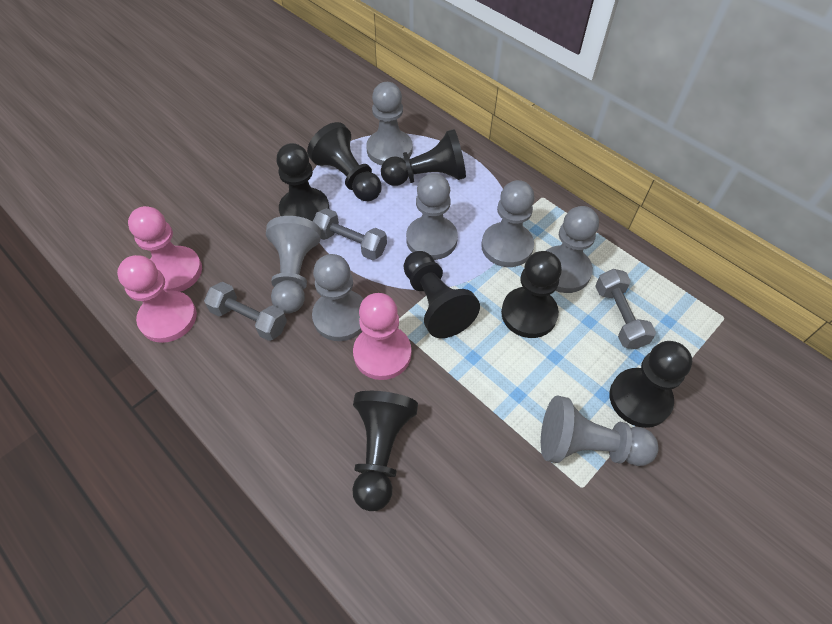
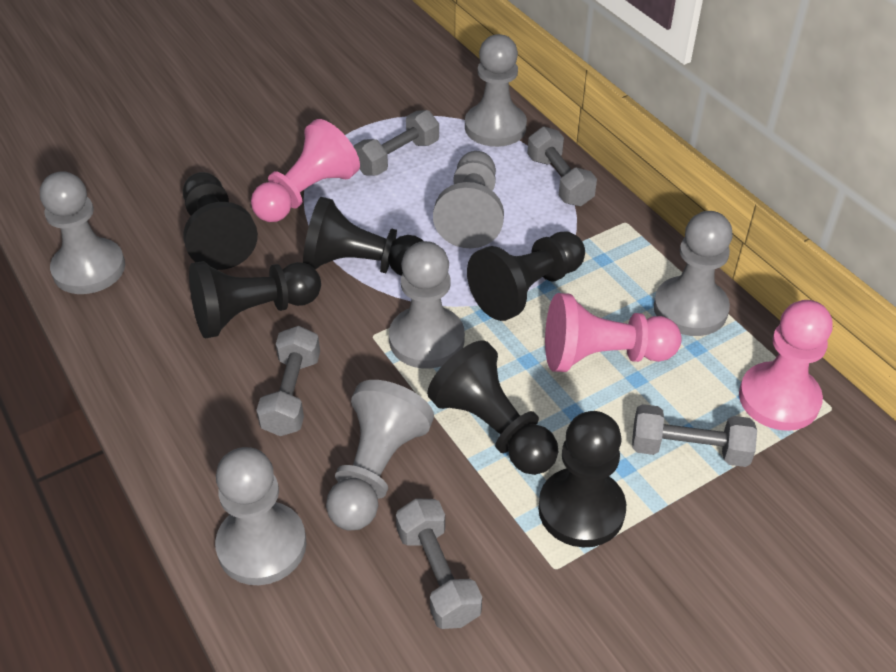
black pawn: 7 -> 6
grey dumbbell: 3 -> 5

